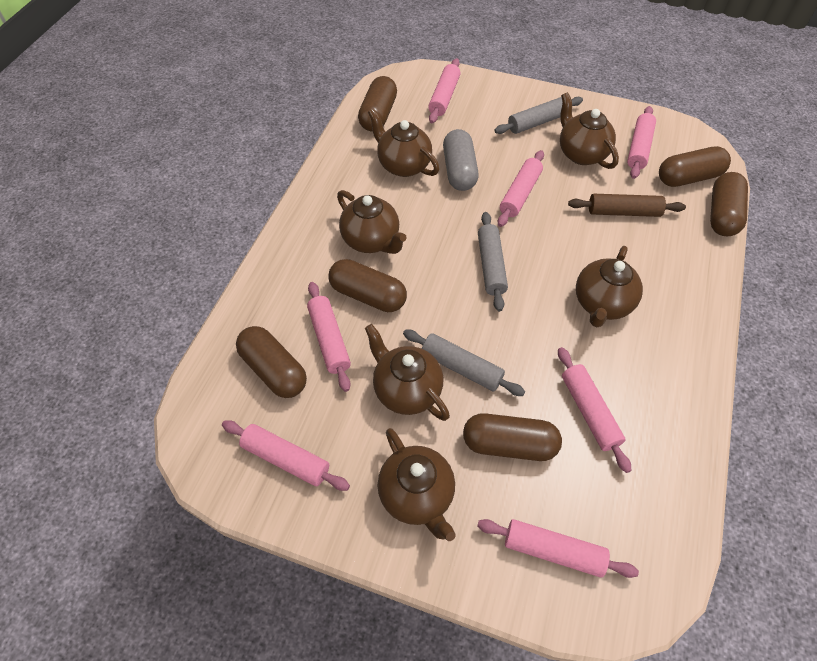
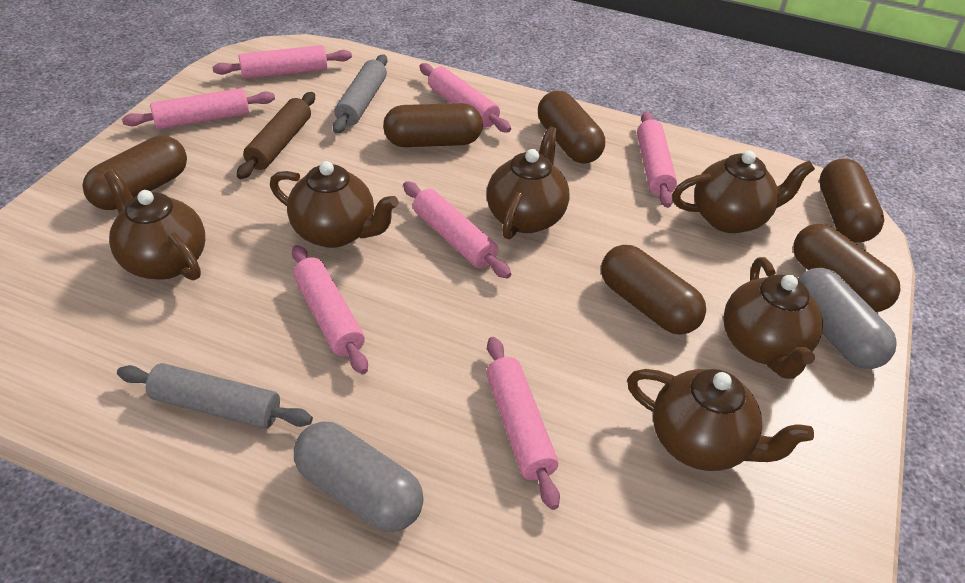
grey capsule: 1 -> 2
grey rolling pin: 3 -> 2

